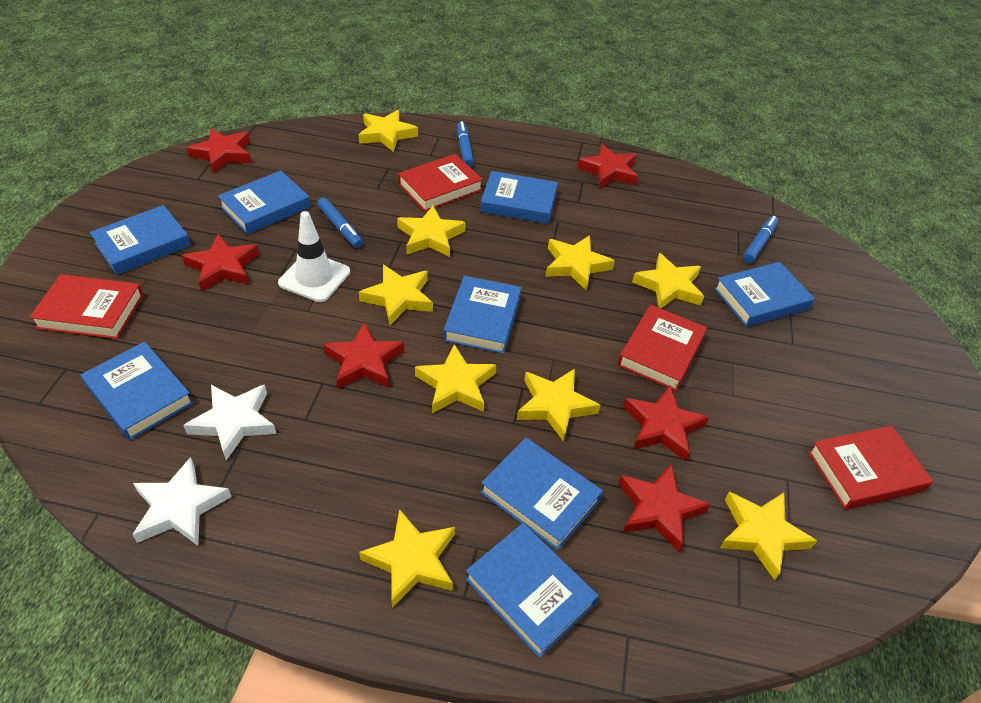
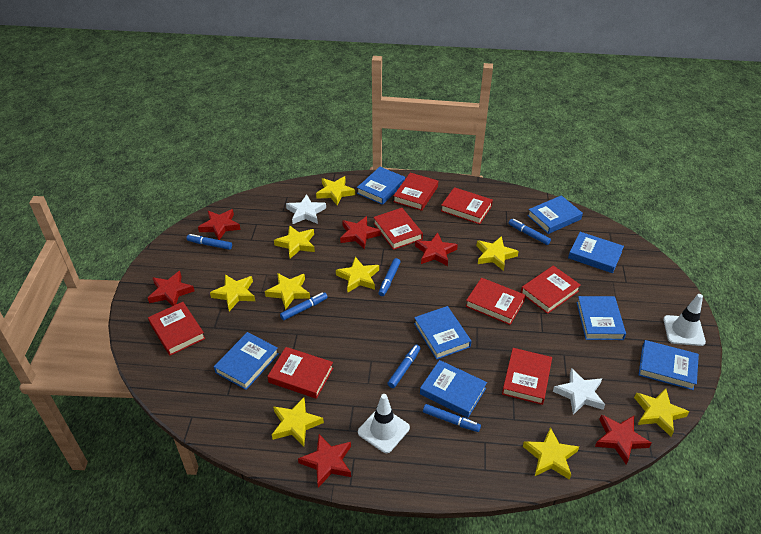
blue marker: 3 -> 6
red book: 4 -> 8
white traffic cone: 1 -> 2

